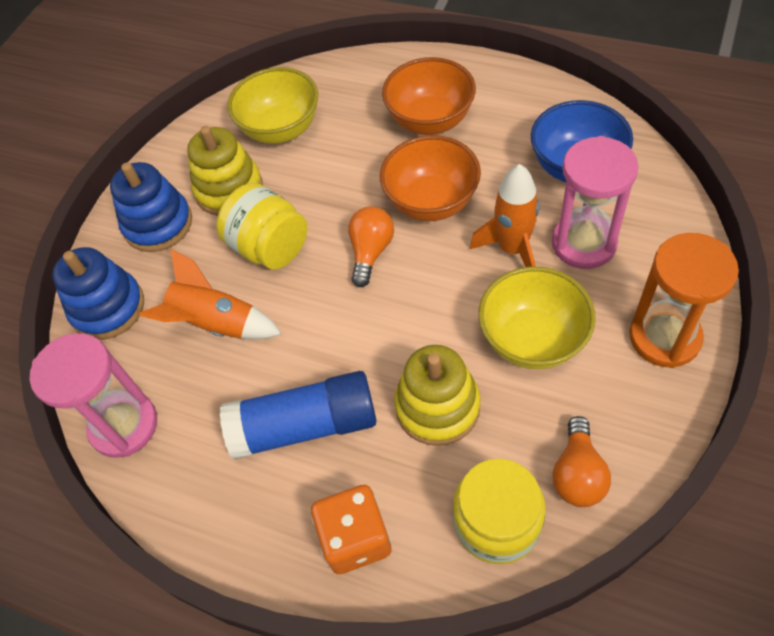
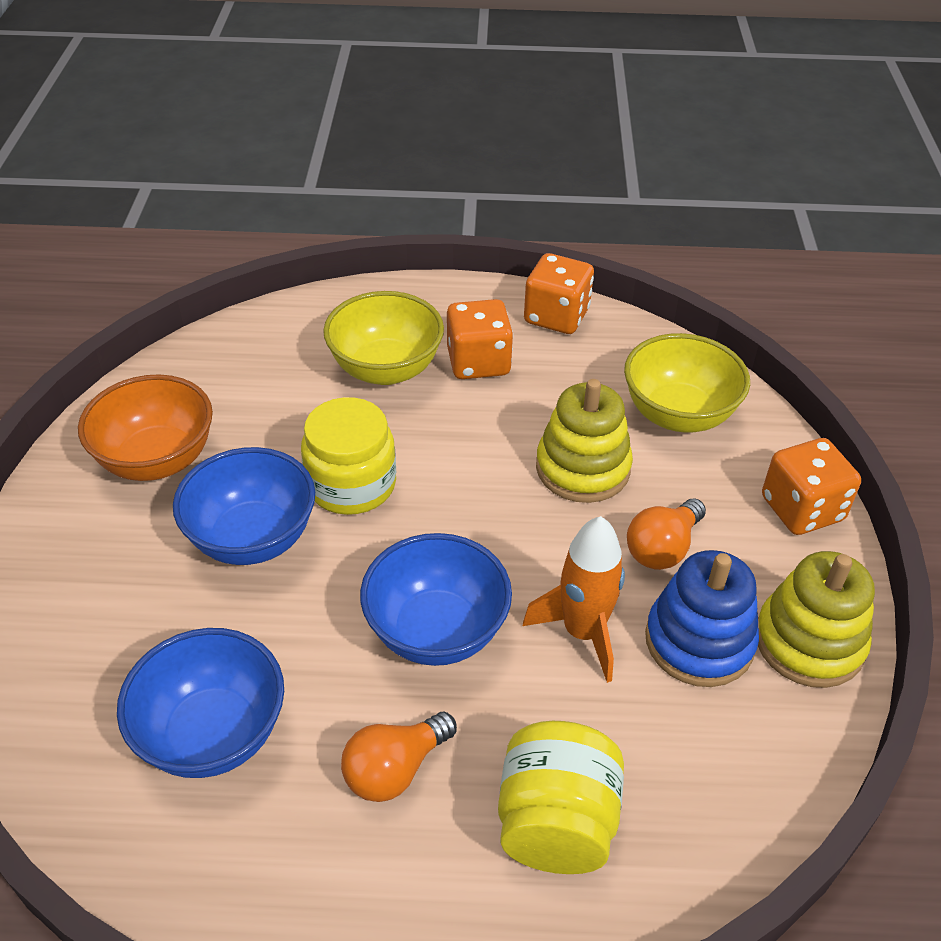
blue bowl: 1 -> 3
blue glue stick: 1 -> 0
blue stacking toy: 2 -> 1
orange bowl: 2 -> 1
orange dice: 1 -> 3
orange hourglass: 1 -> 0
orange rocket: 2 -> 1
pink hourglass: 2 -> 0

